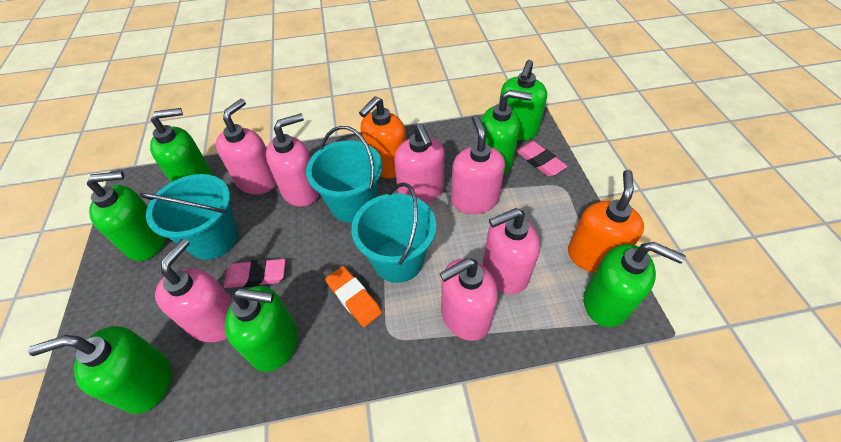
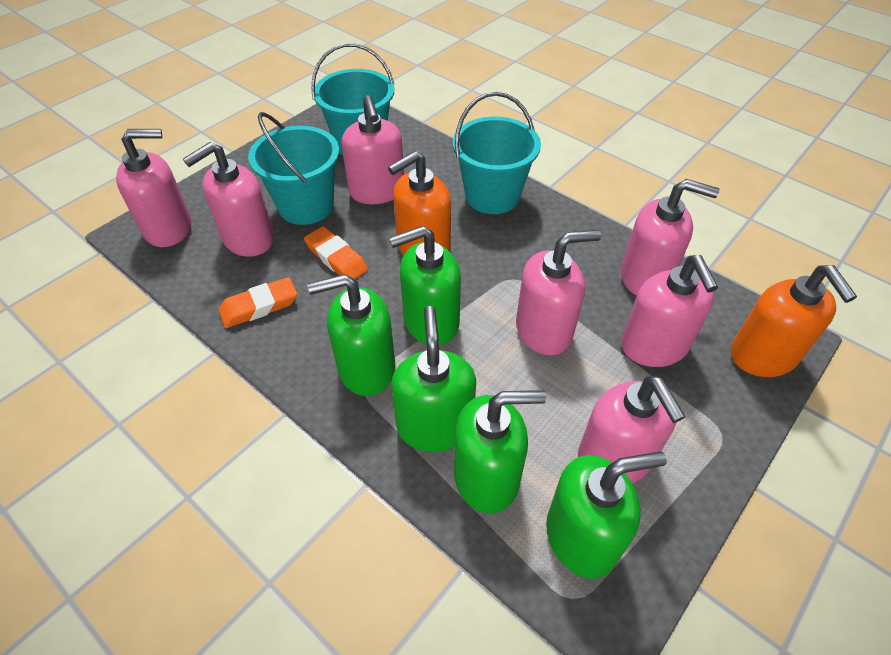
green soap dispenser: 7 -> 5
orange eraser: 1 -> 2
pink eraser: 2 -> 0

